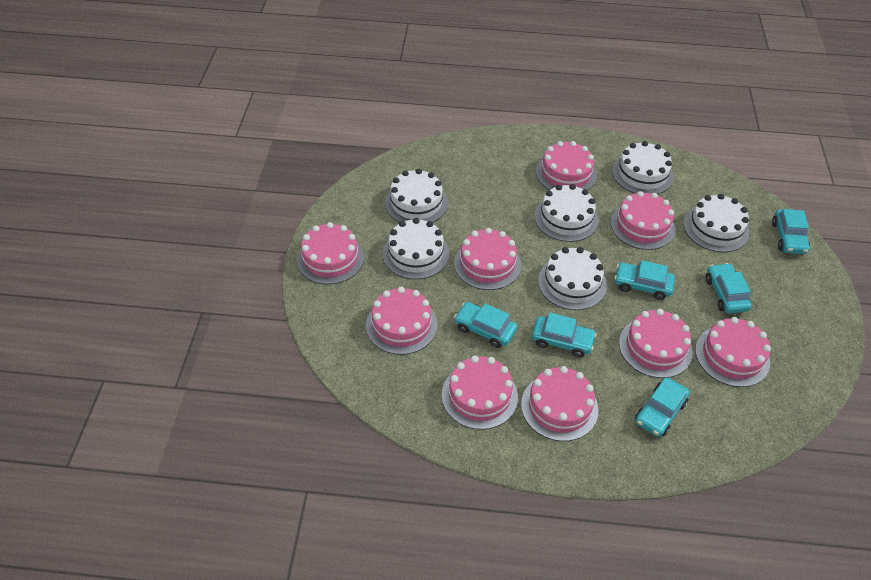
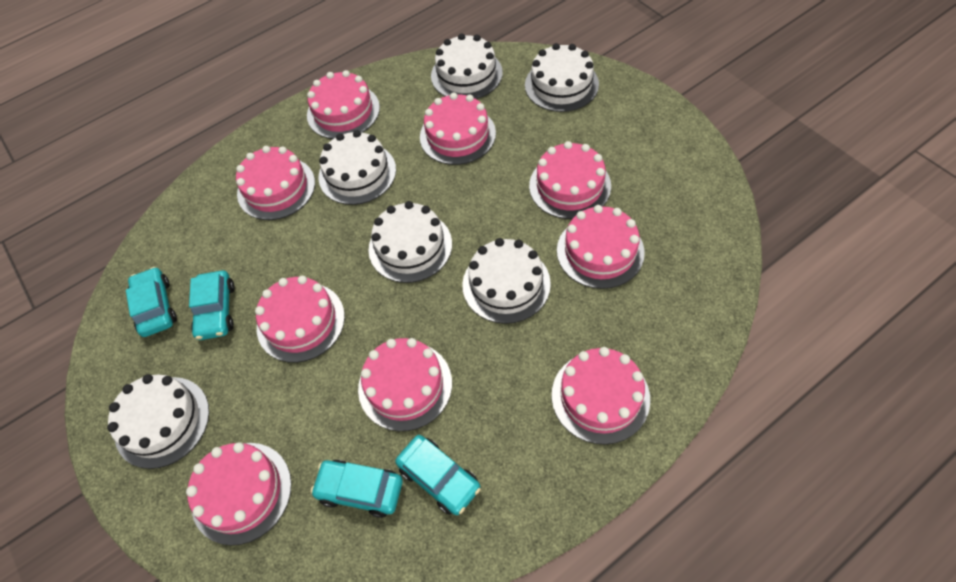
turquoise car: 6 -> 4

